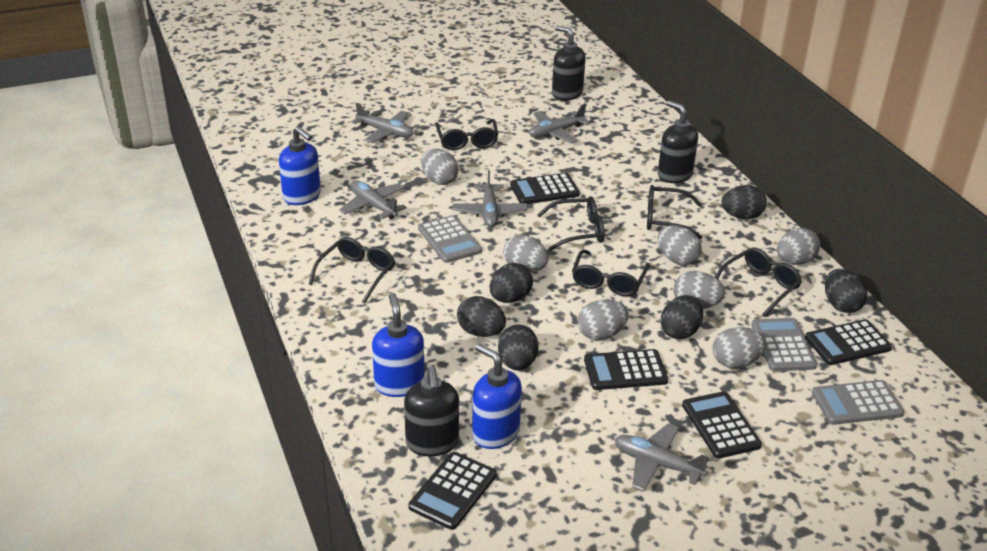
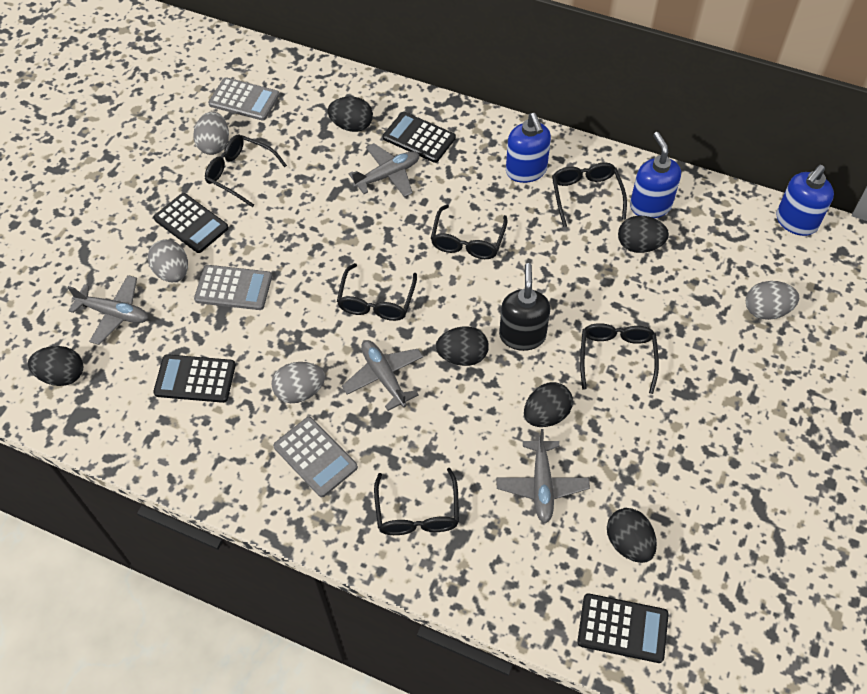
black calculator: 5 -> 4
black soap dispenser: 3 -> 1
grey egg: 7 -> 4
grey plane: 5 -> 4

